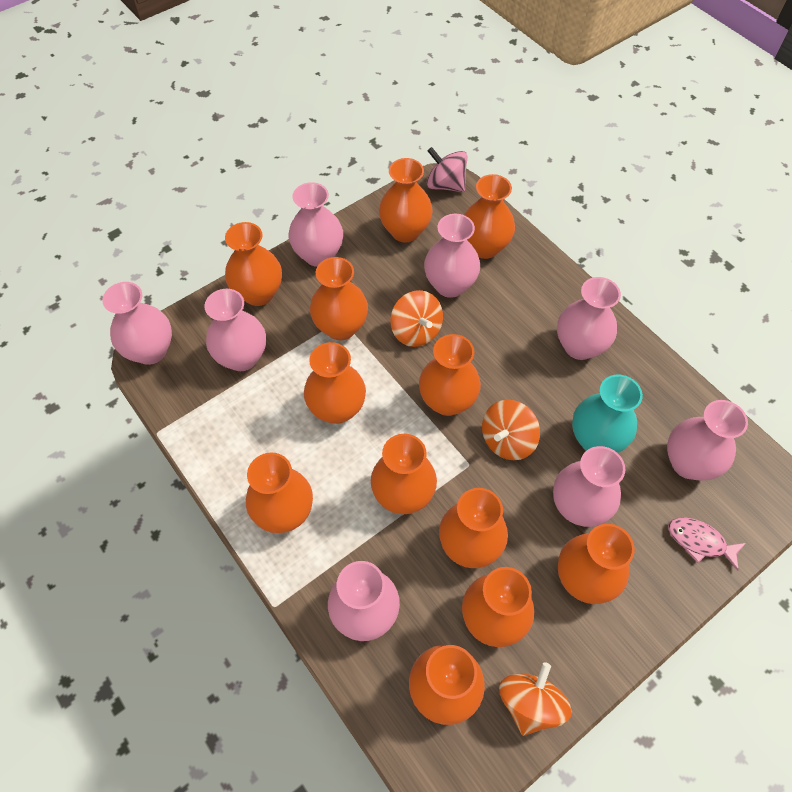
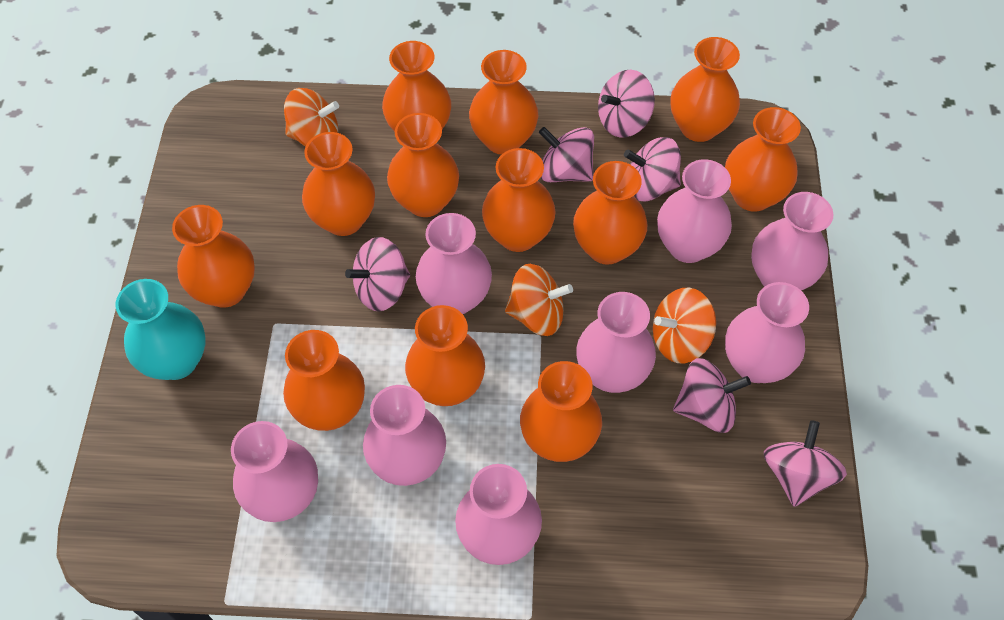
pink fish: 1 -> 0
pink spinning top: 1 -> 6

